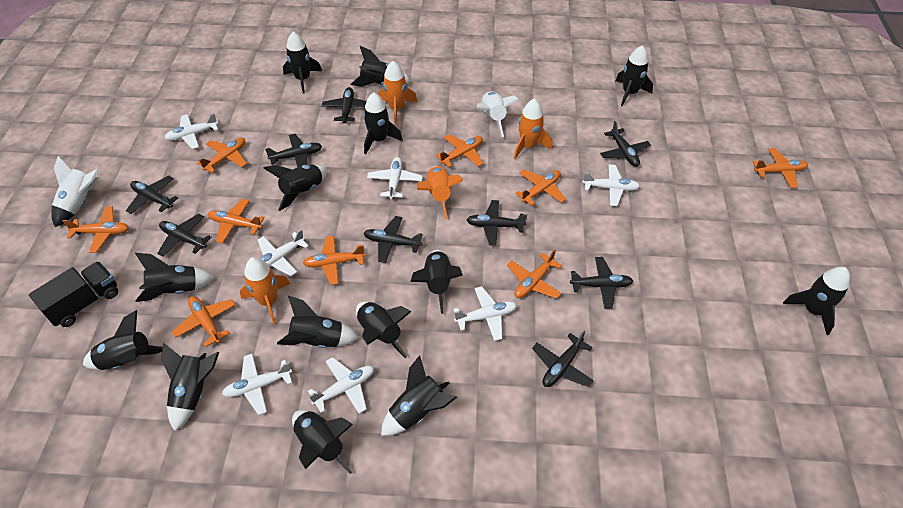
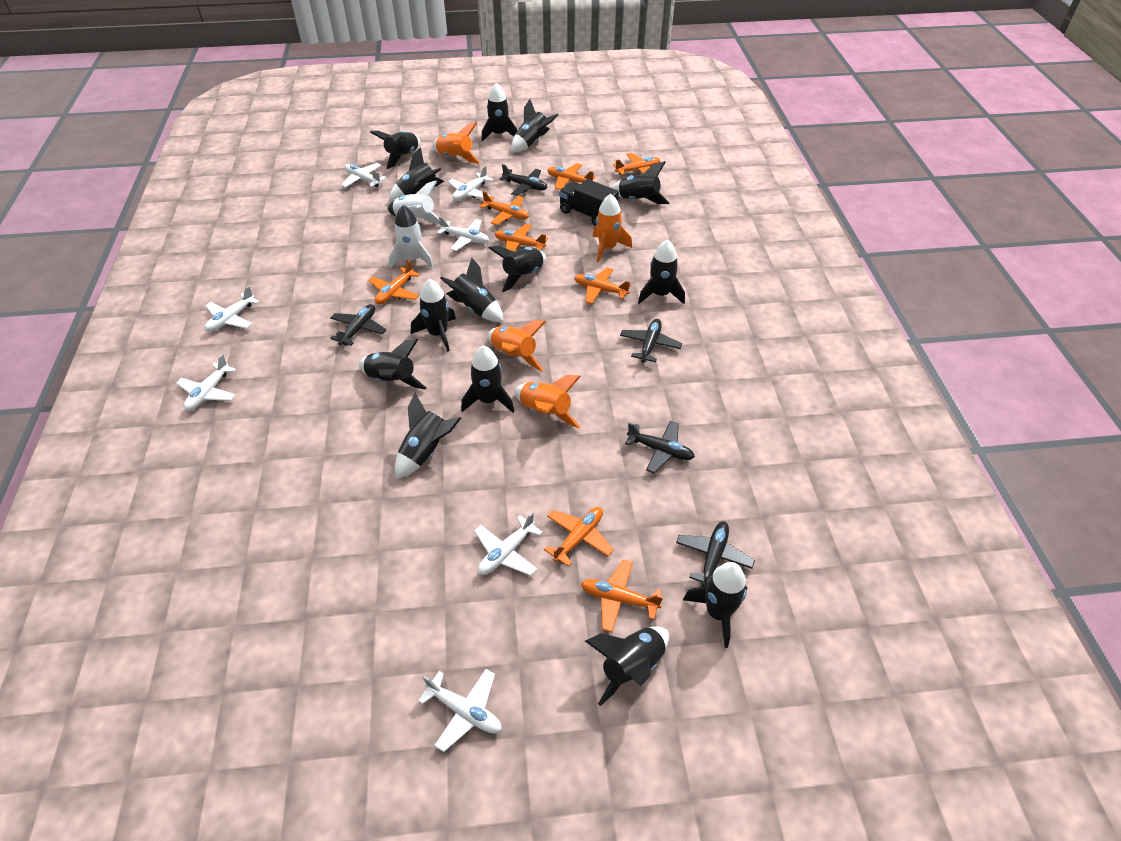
black plane: 9 -> 5
orange plane: 9 -> 8

